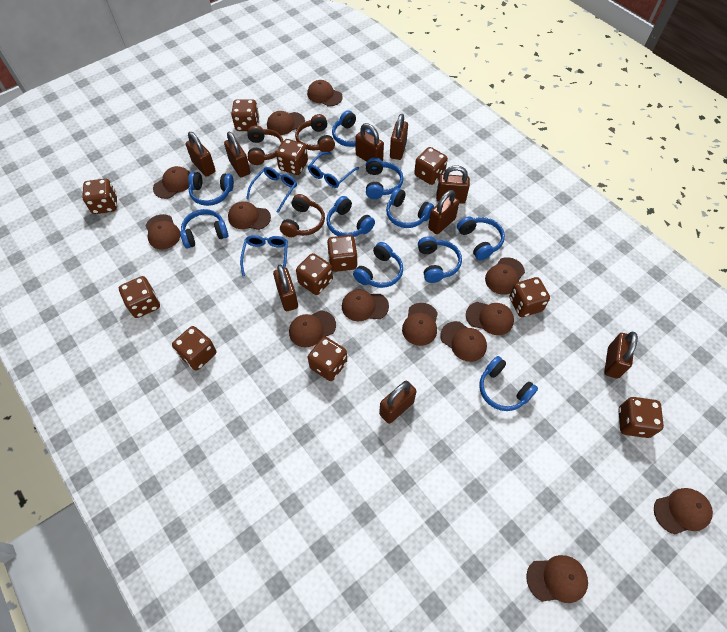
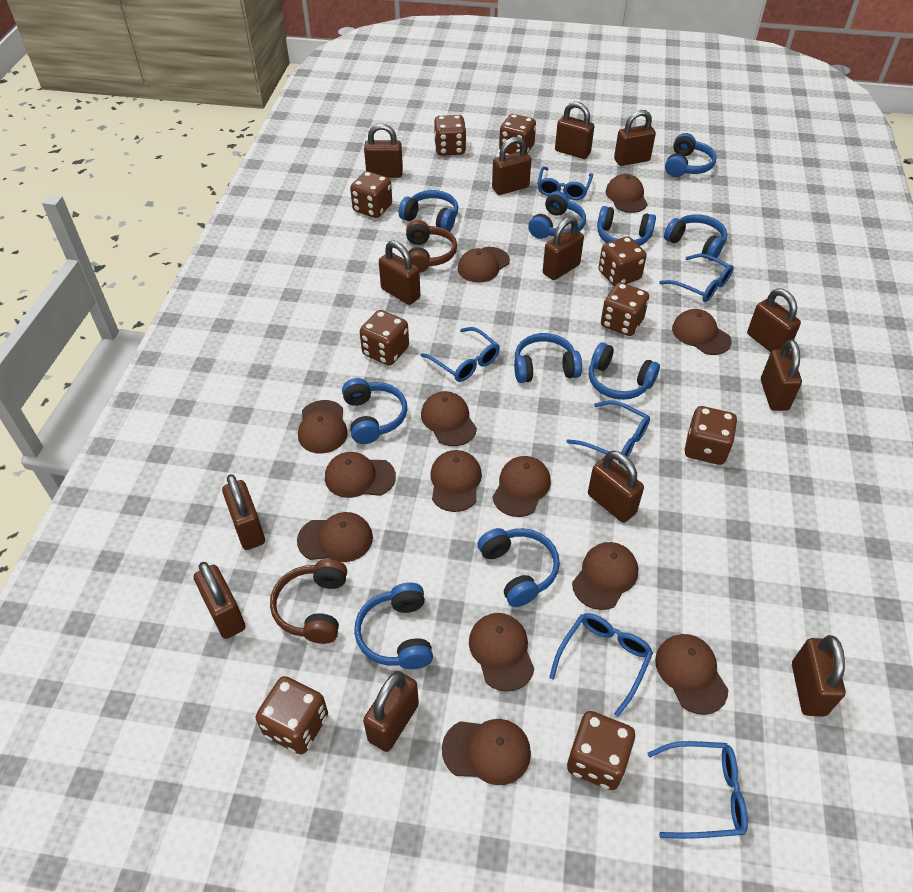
blue glasses: 3 -> 6
brown dice: 11 -> 9
brown headphones: 3 -> 2
brown padlock: 9 -> 13

